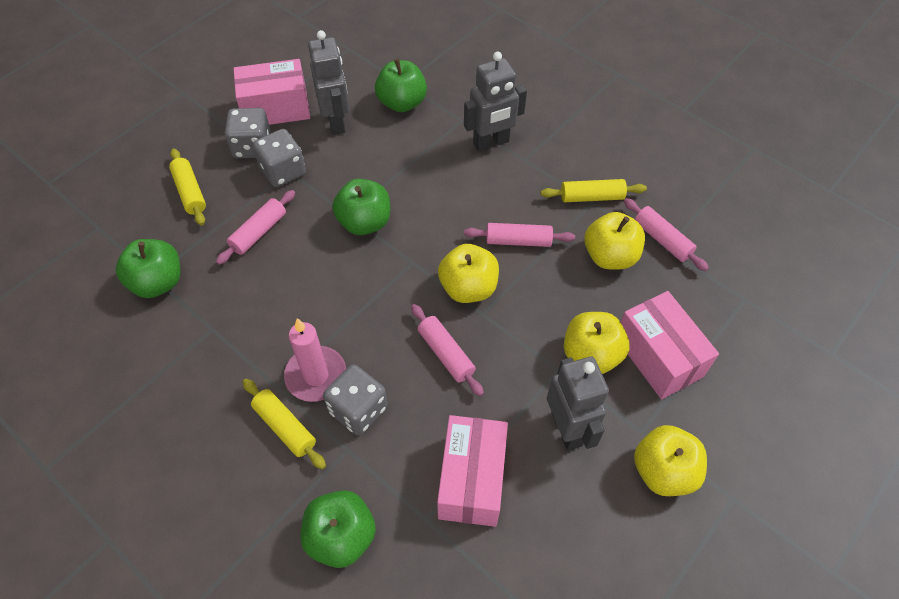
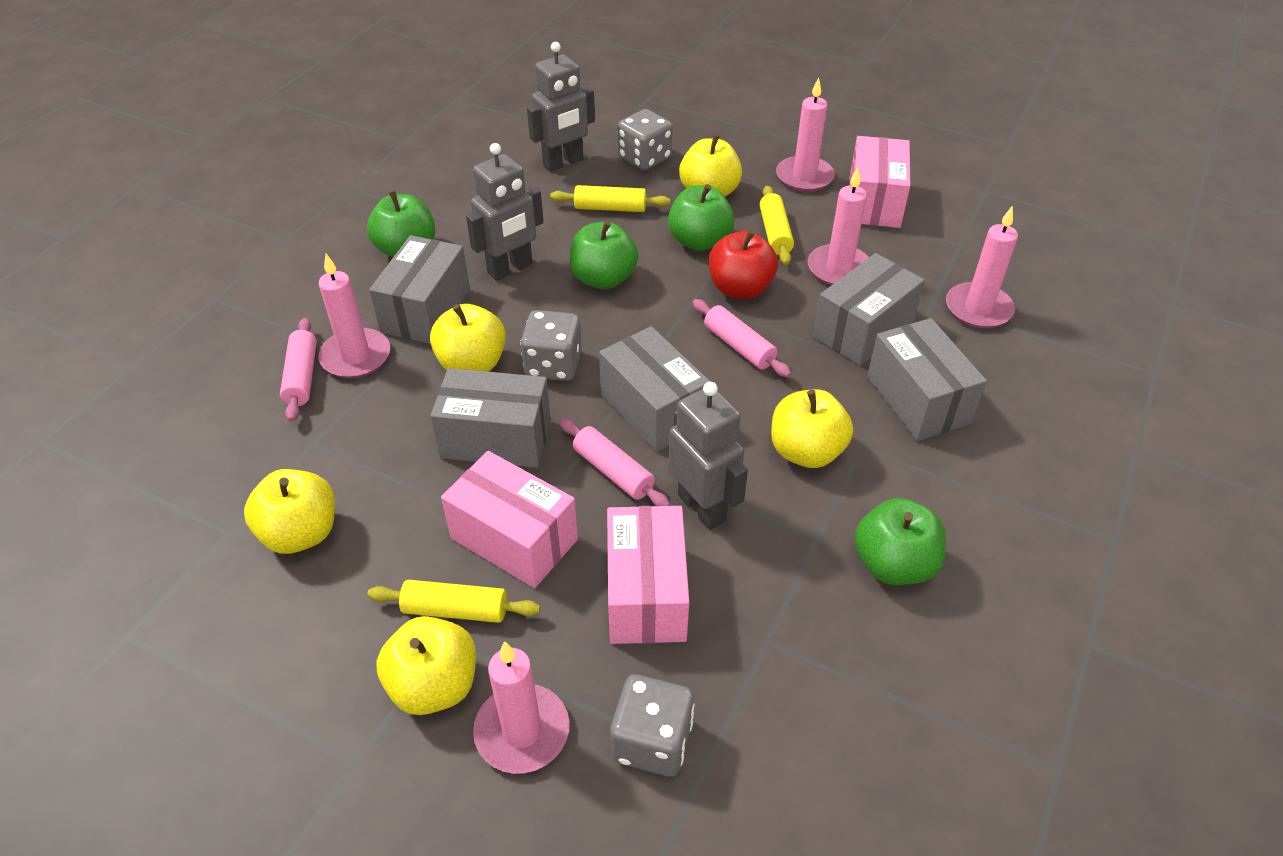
grey box: 0 -> 5
pink candle: 1 -> 5
pink rolling pin: 4 -> 3
red apple: 0 -> 1
yellow apple: 4 -> 5

